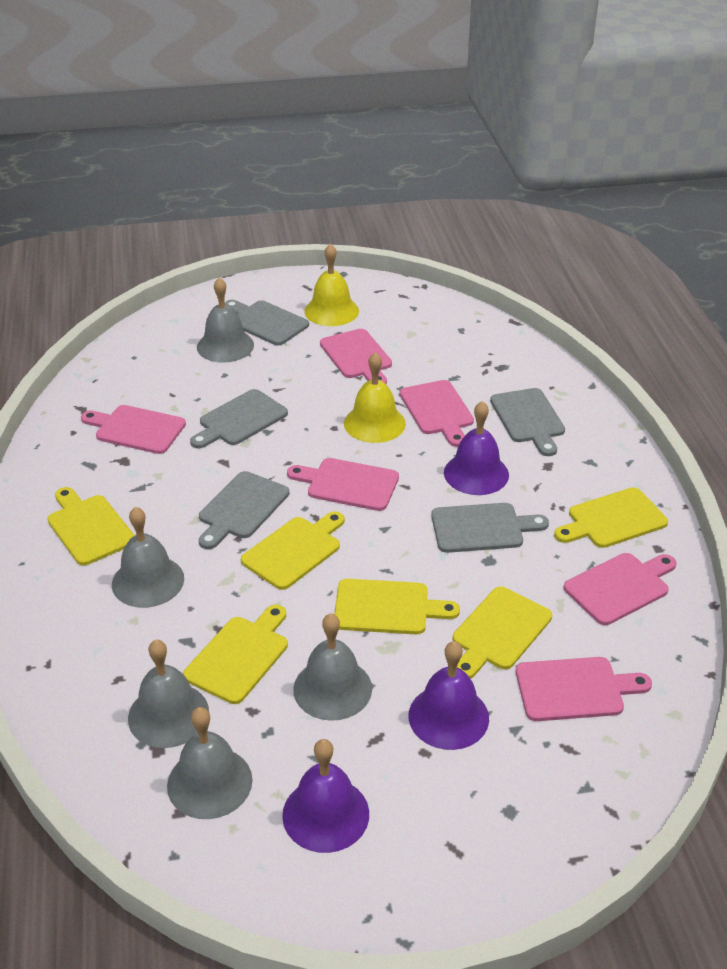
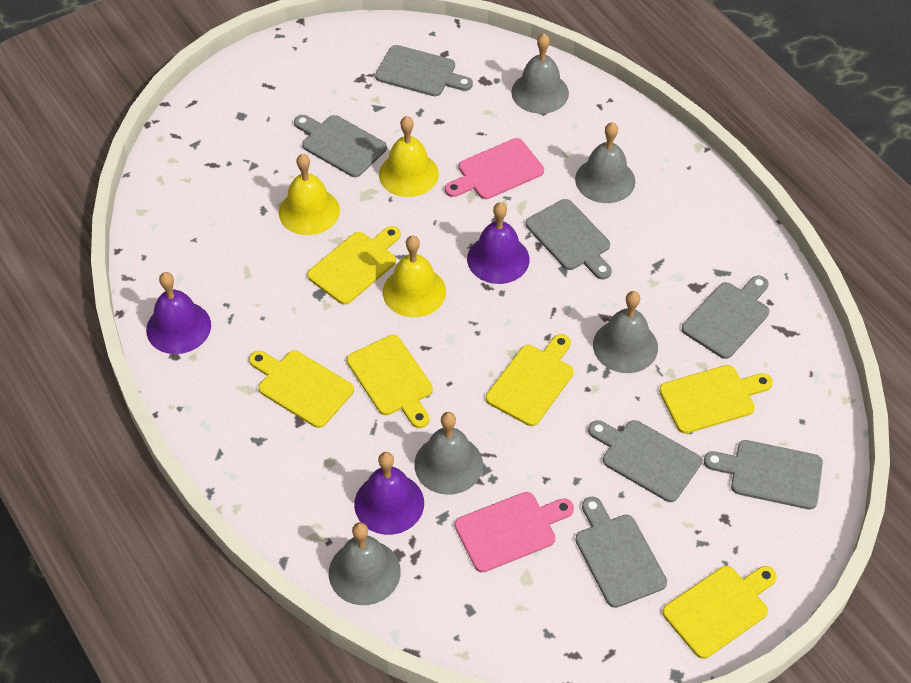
grey cutting board: 5 -> 7
pink cutting board: 6 -> 2
yellow bell: 2 -> 3

